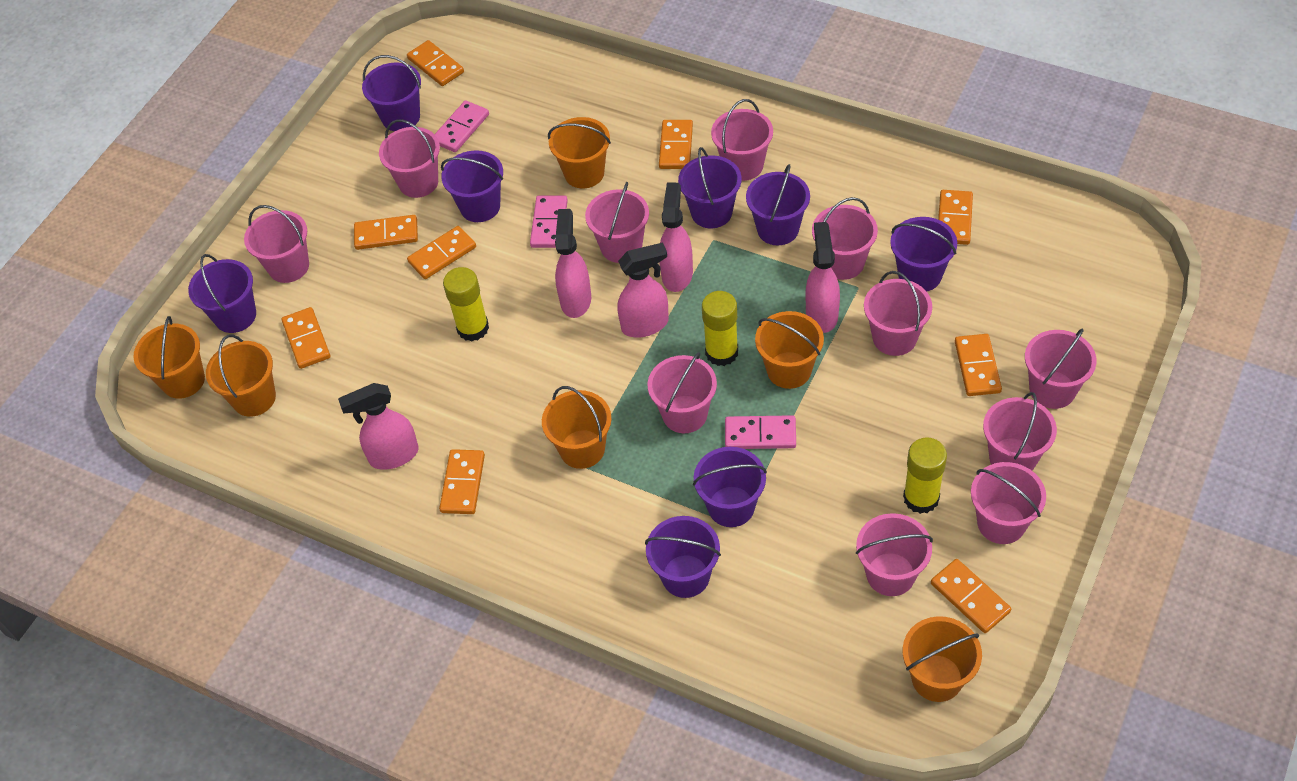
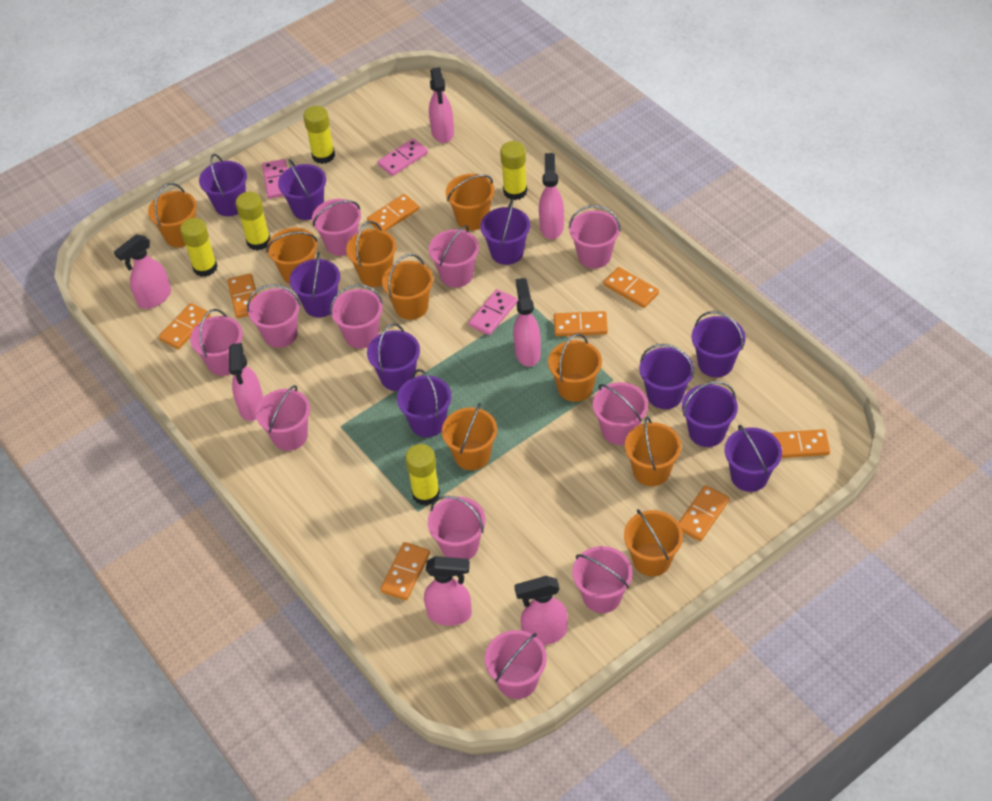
orange bucket: 6 -> 9
orange domino: 9 -> 8
pink spray bottle: 5 -> 7
purple bucket: 8 -> 10
yellow glue stick: 3 -> 5

